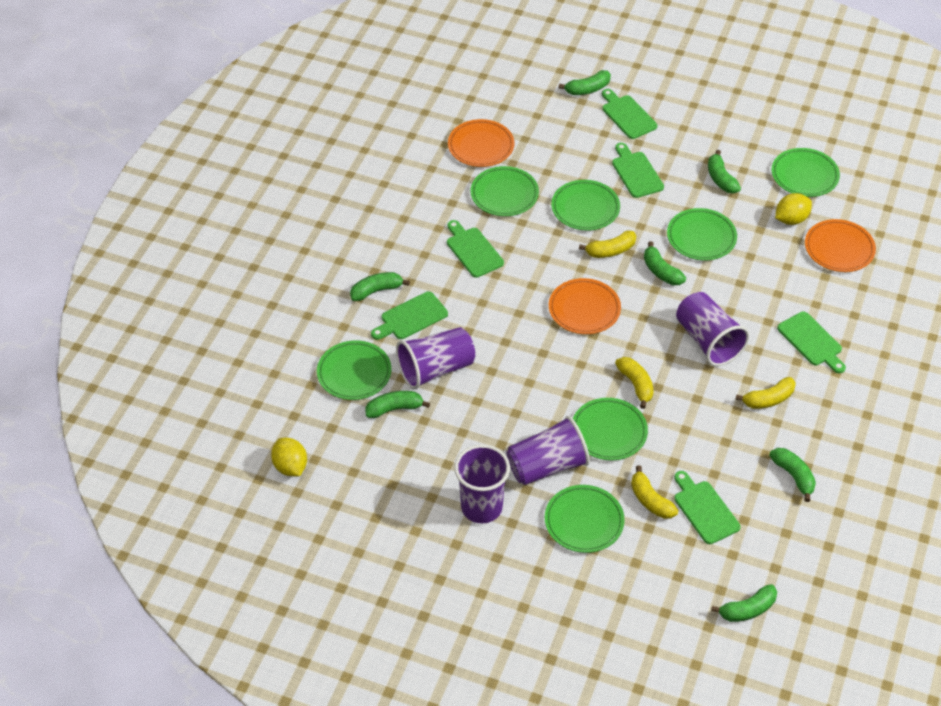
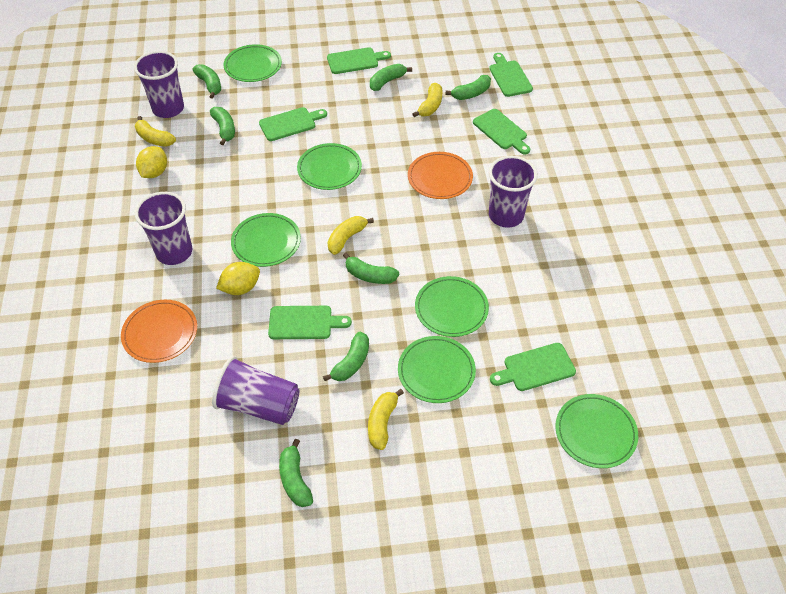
green plate: 7 -> 6
orange plate: 3 -> 2

